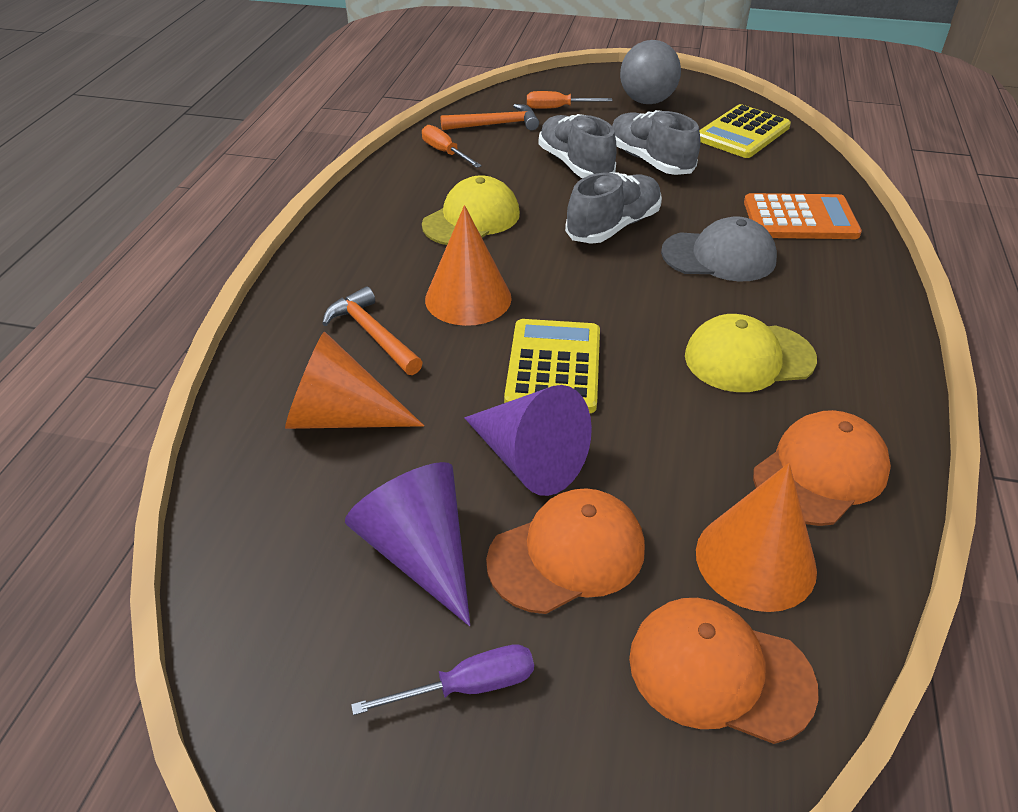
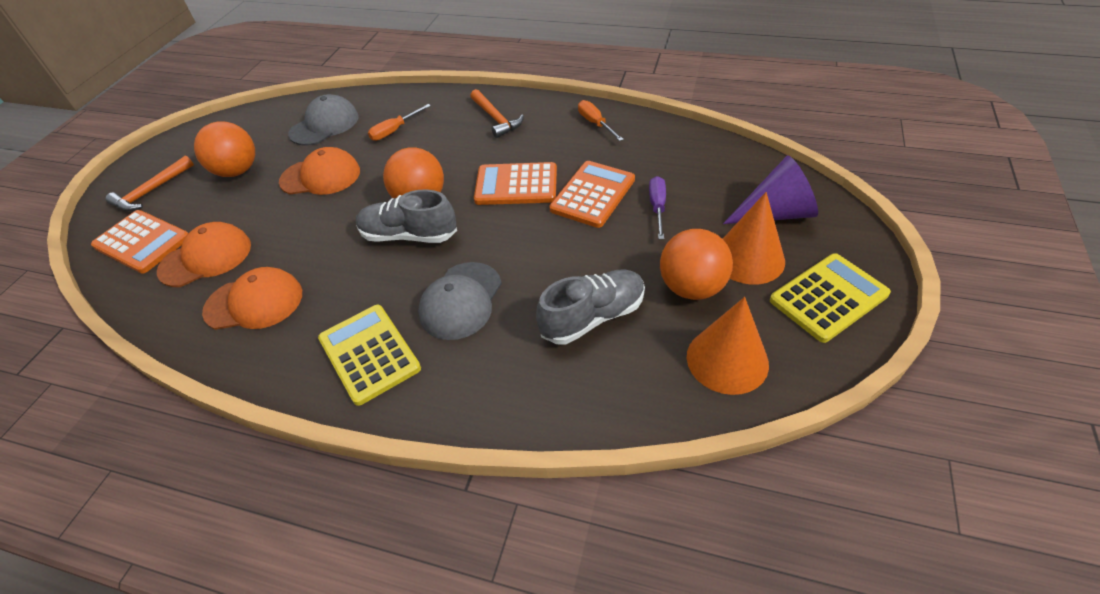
grey ball: 1 -> 0
grey cap: 1 -> 2
grey shoe: 3 -> 2
orange ball: 0 -> 3
orange calculator: 1 -> 3
orange cone: 3 -> 2
purple cone: 2 -> 1
yellow cap: 2 -> 0

